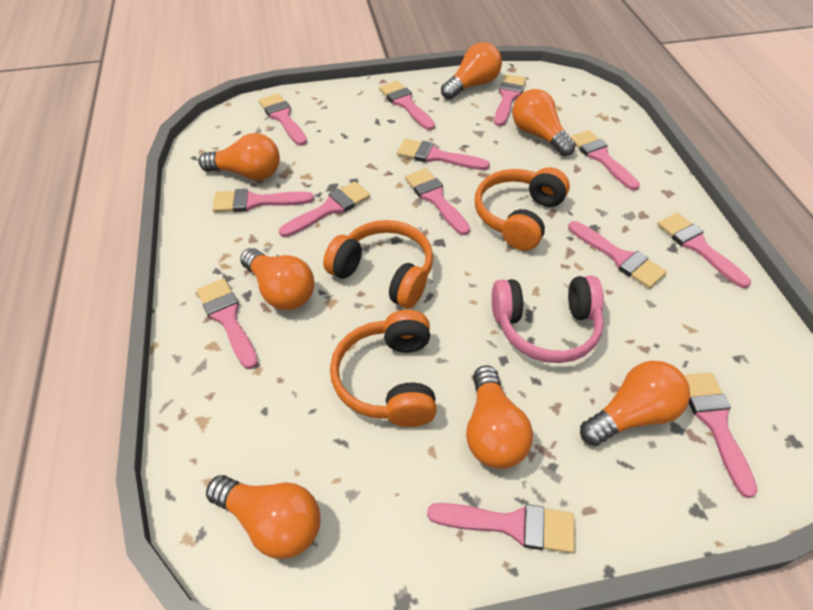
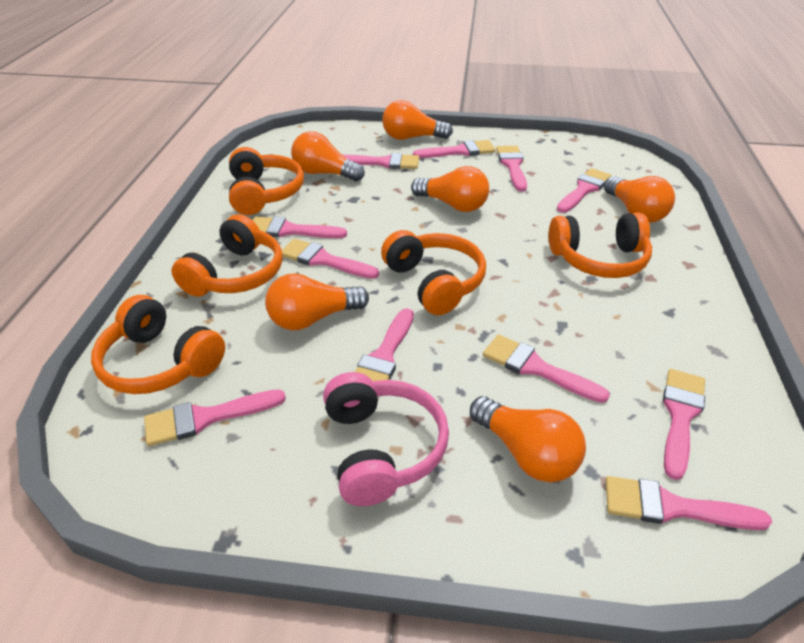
orange headphones: 3 -> 5
orange light bulb: 7 -> 6
pink brush: 13 -> 11

